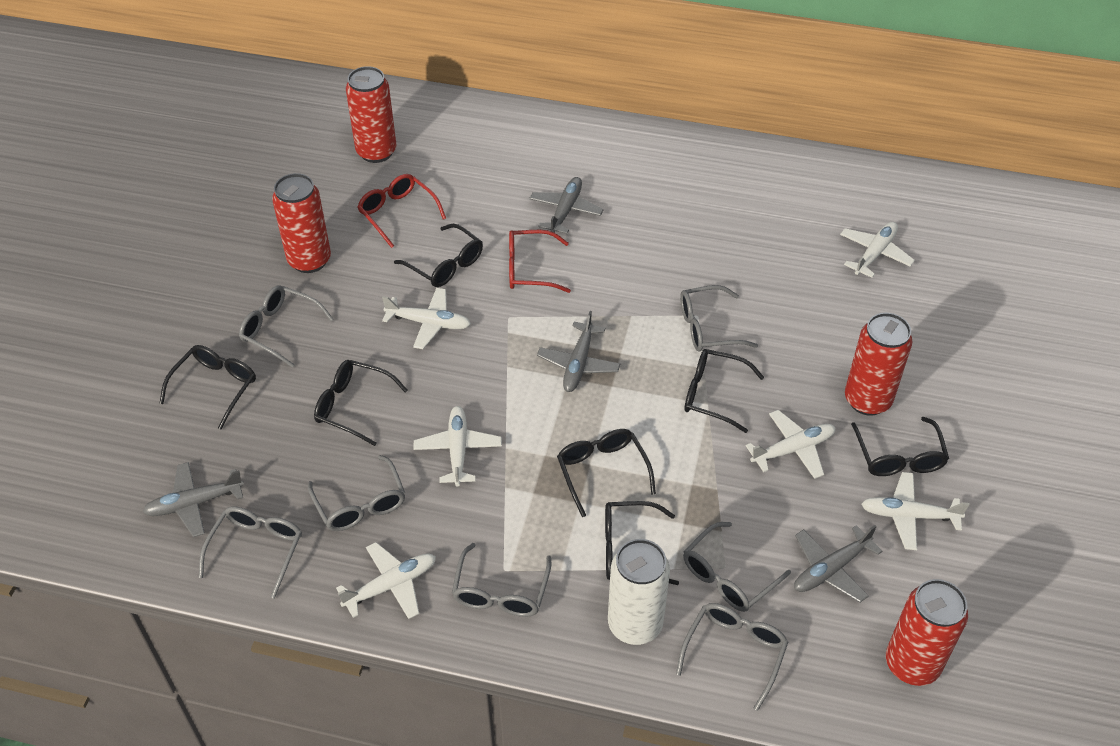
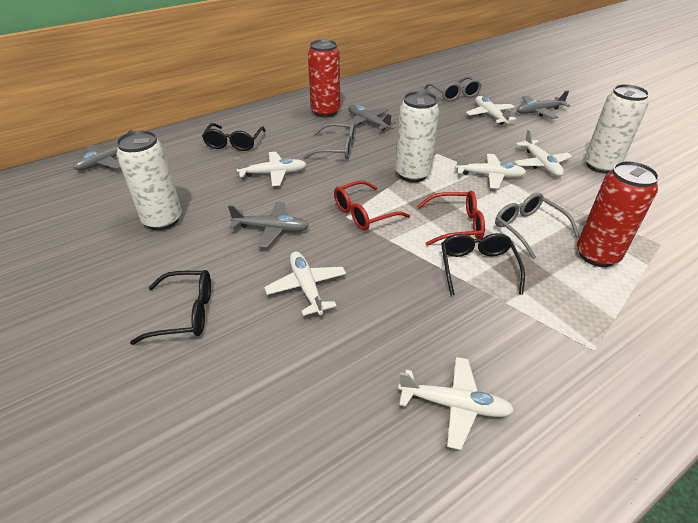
black glasses: 7 -> 3
grey glasses: 7 -> 3
red can: 4 -> 2
white can: 1 -> 3

